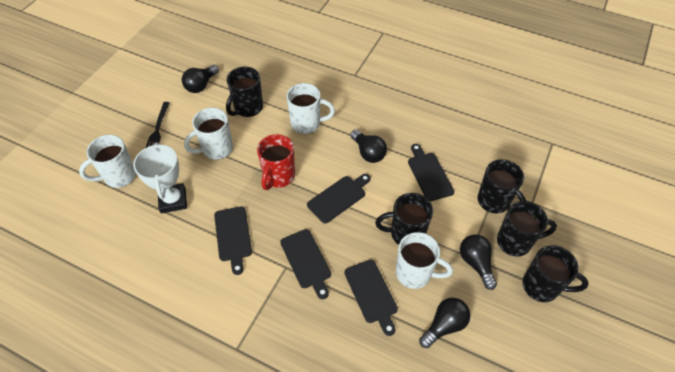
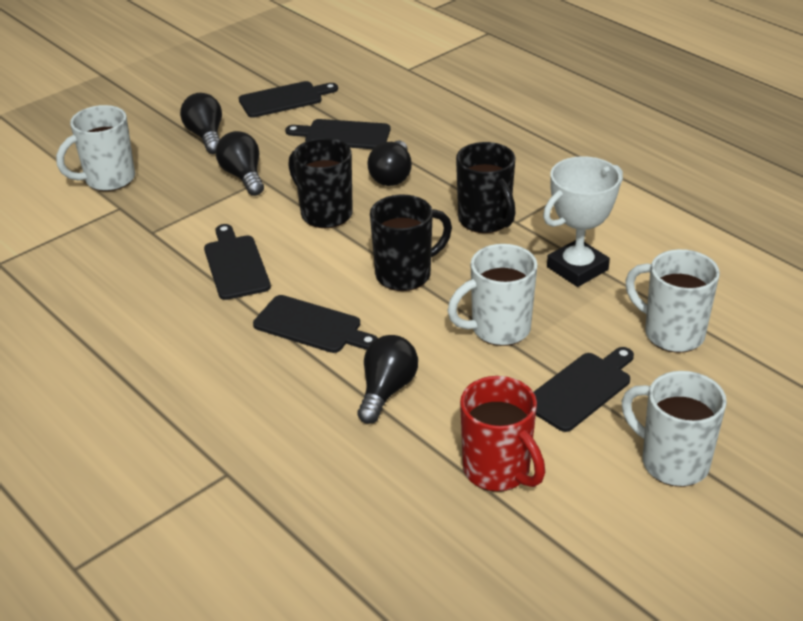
black fork: 1 -> 0
black mug: 5 -> 3

